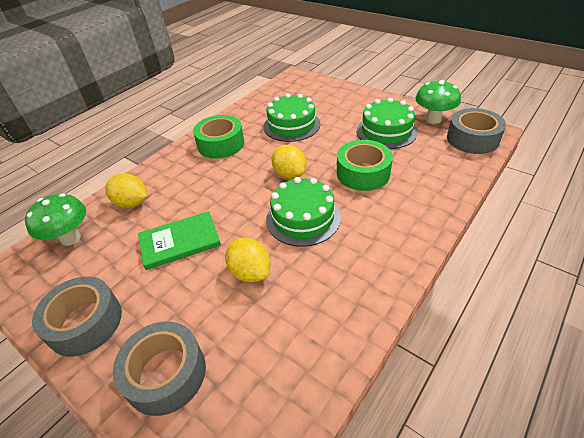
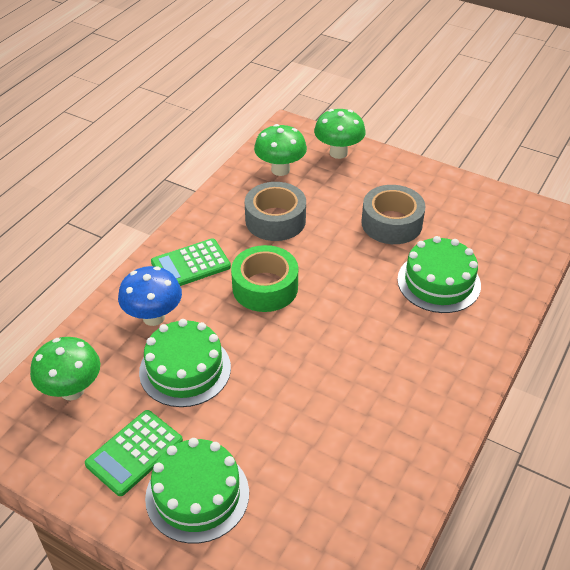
blue mushroom: 0 -> 1
green book: 1 -> 0
green calculator: 0 -> 2
green mushroom: 2 -> 3
green tape: 2 -> 1
grey tape: 3 -> 2
yellow lemon: 3 -> 0

